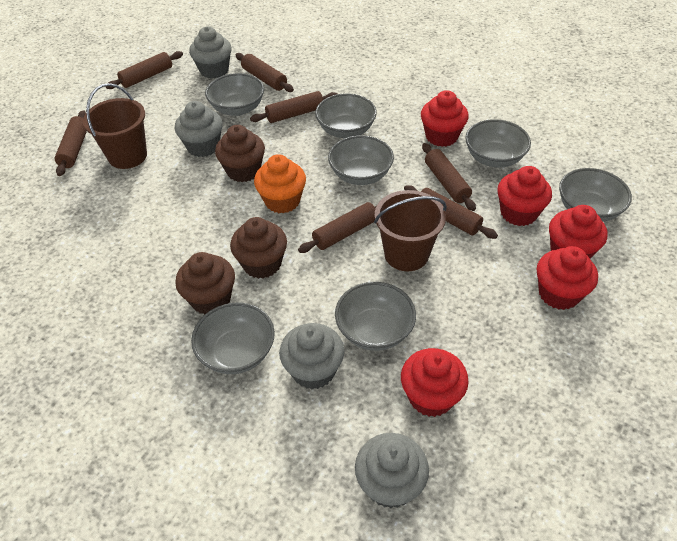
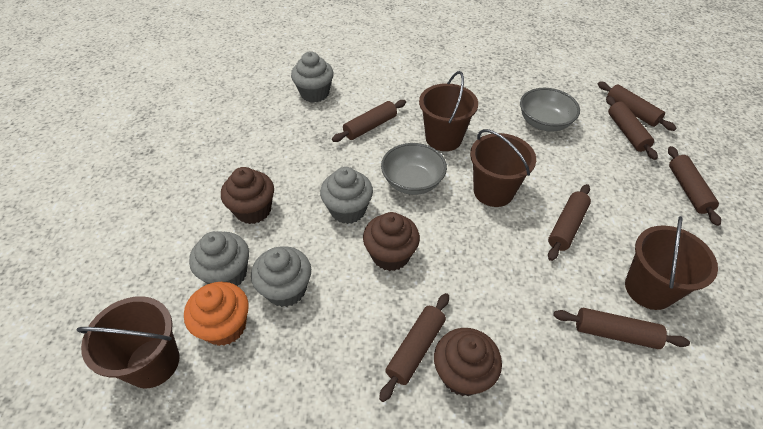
brown bucket: 2 -> 4
grey bowl: 7 -> 2
red cupcake: 5 -> 0

